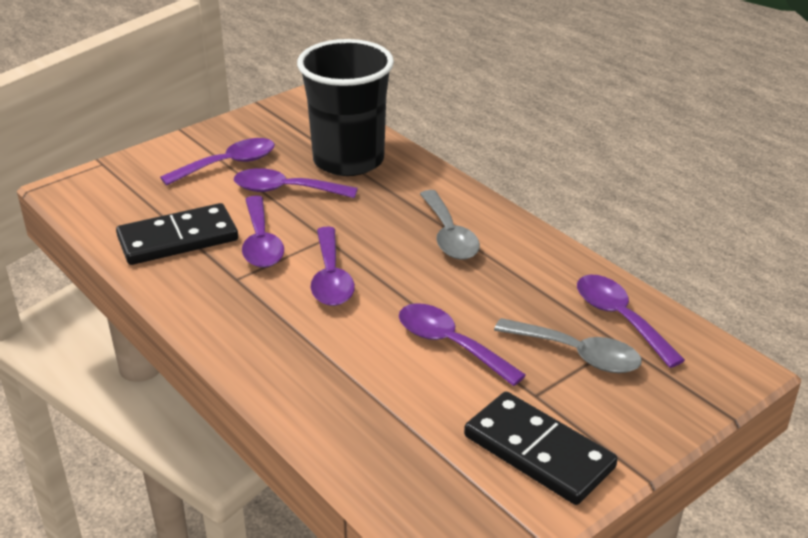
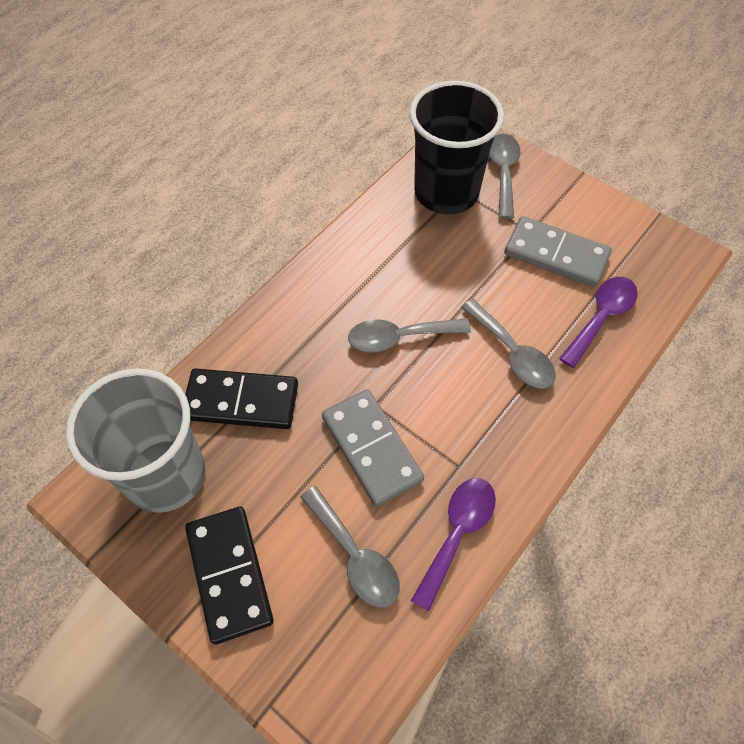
grey cup: 0 -> 1
grey domino: 0 -> 2
grey spoon: 2 -> 4
purple spoon: 6 -> 2

